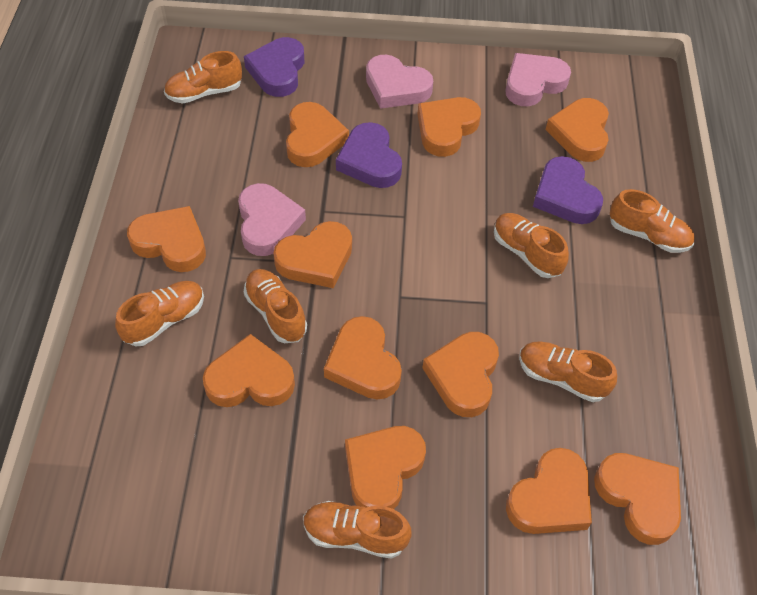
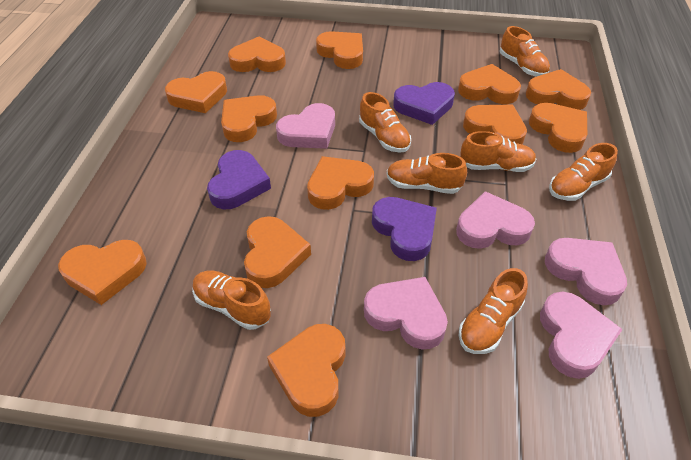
orange heart: 11 -> 12
pink heart: 3 -> 5

